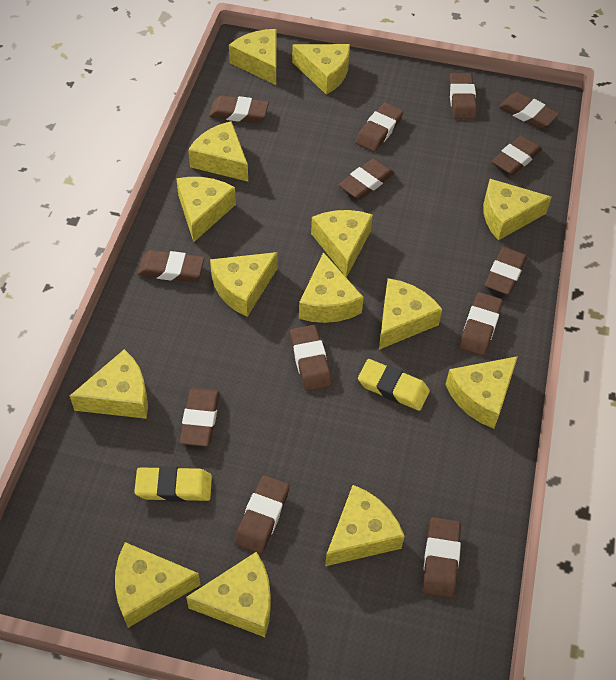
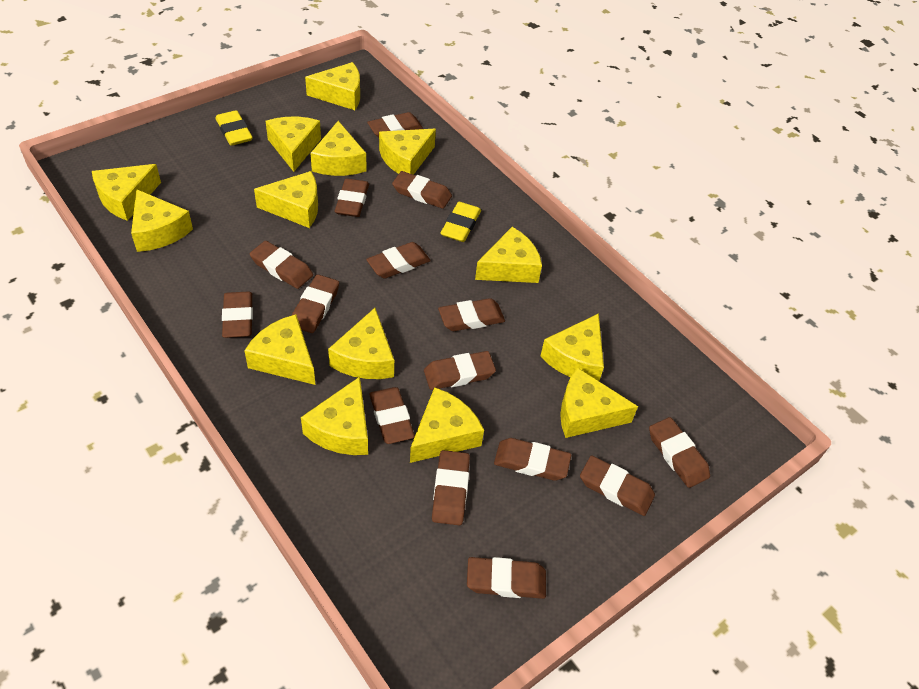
brown eraser: 13 -> 15

